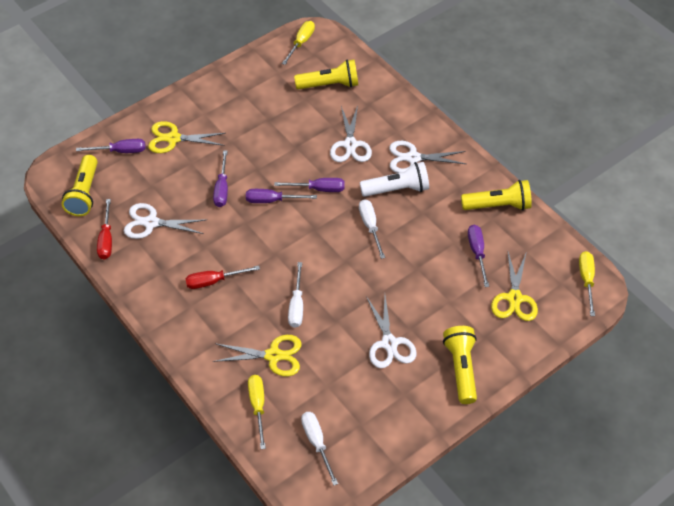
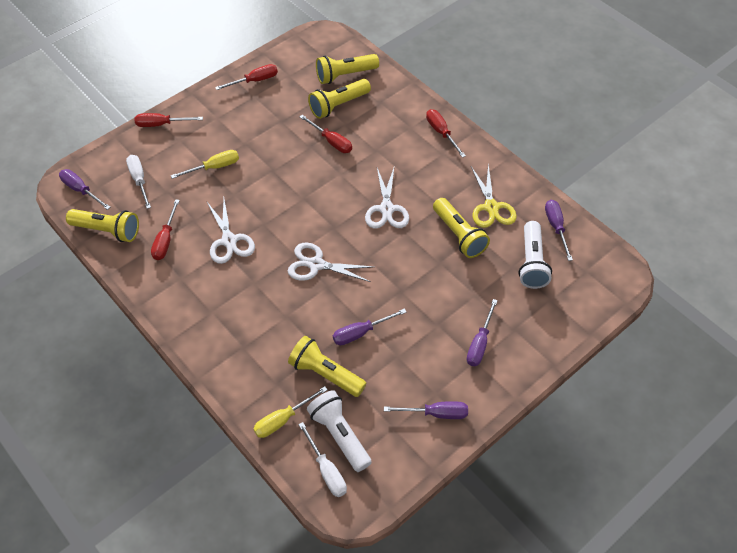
red screwdriver: 2 -> 5
white flashlight: 1 -> 2
white scissors: 4 -> 3
white screwdriver: 3 -> 2
yellow flashlight: 4 -> 5
yellow scissors: 3 -> 1
yellow screwdriver: 3 -> 2

